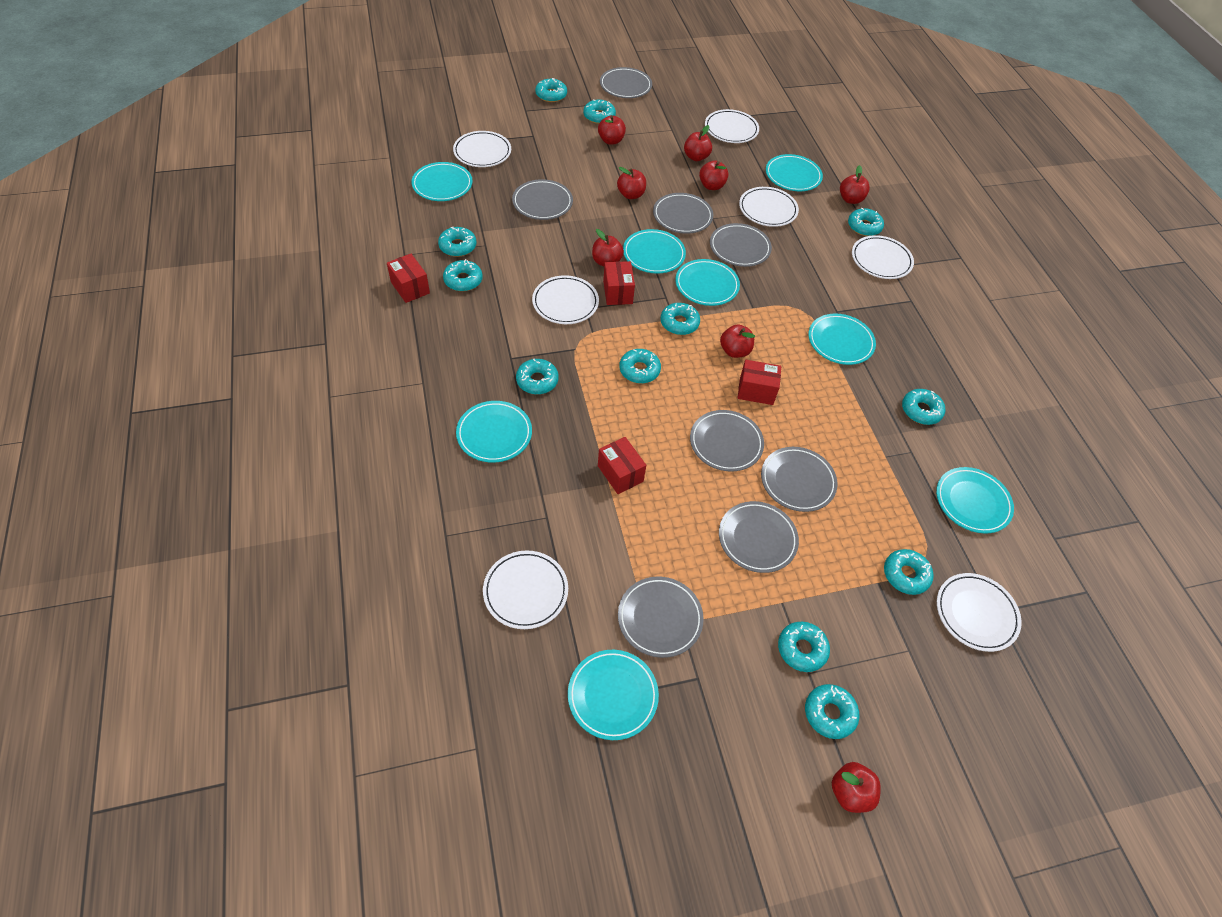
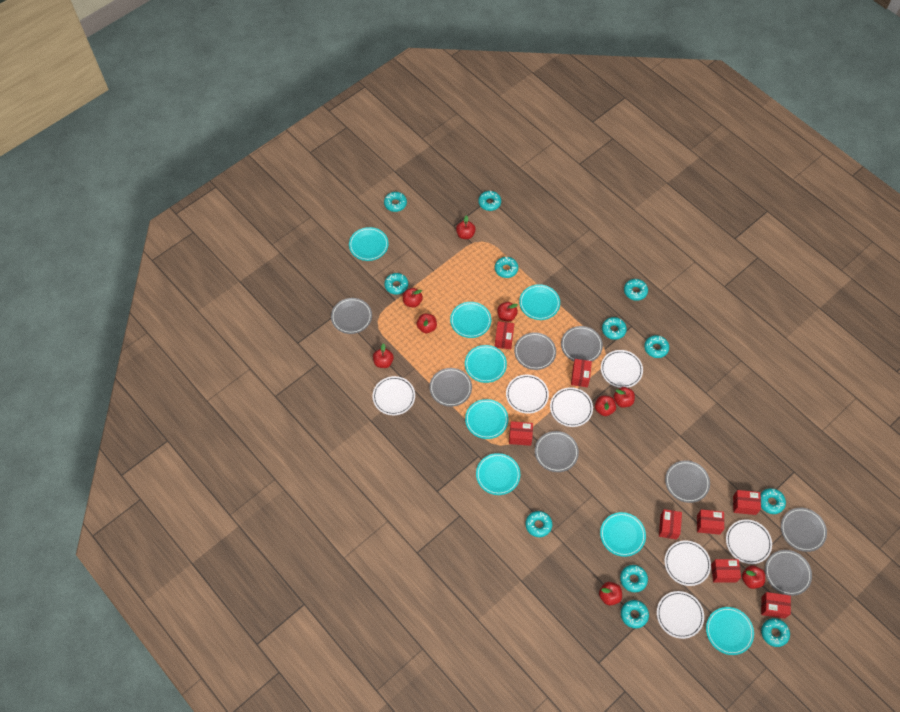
red apple: 8 -> 9
red box: 4 -> 8

